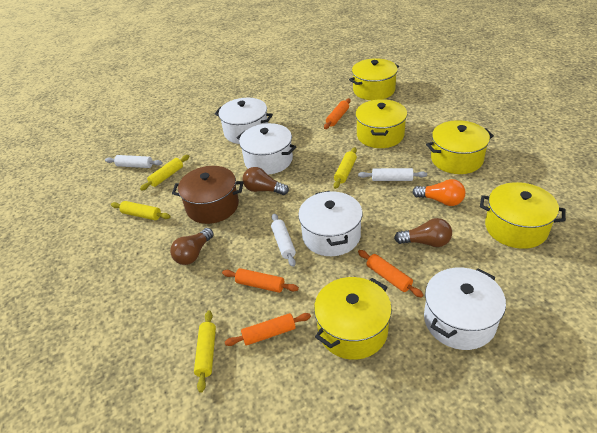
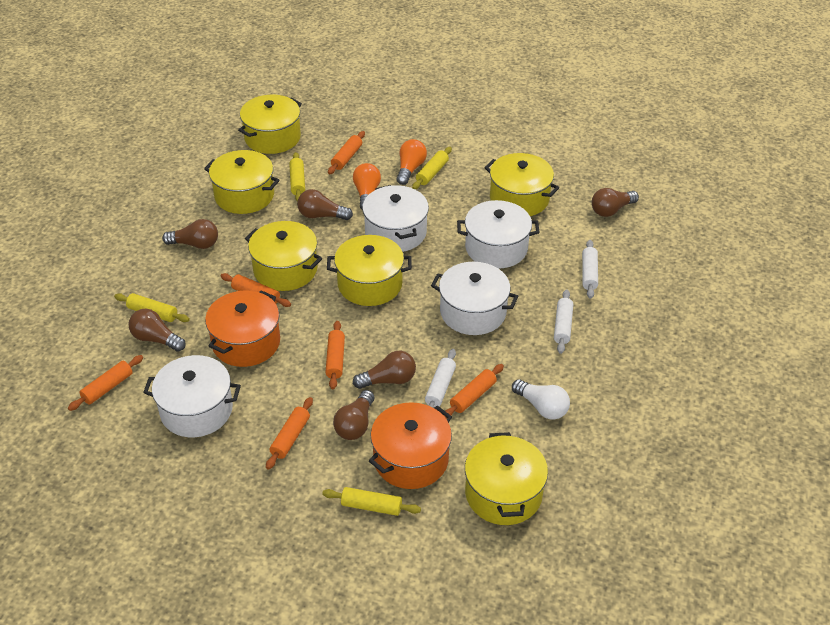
brown light bulb: 3 -> 6
brown pot: 1 -> 0
orange light bulb: 1 -> 2
orange pot: 0 -> 2
orange rolling pin: 4 -> 6
white light bulb: 0 -> 1
yellow pot: 5 -> 6

